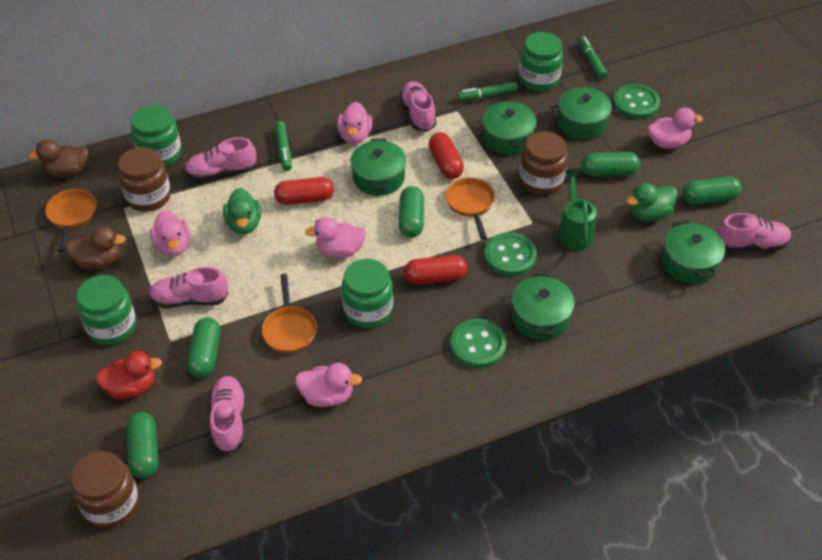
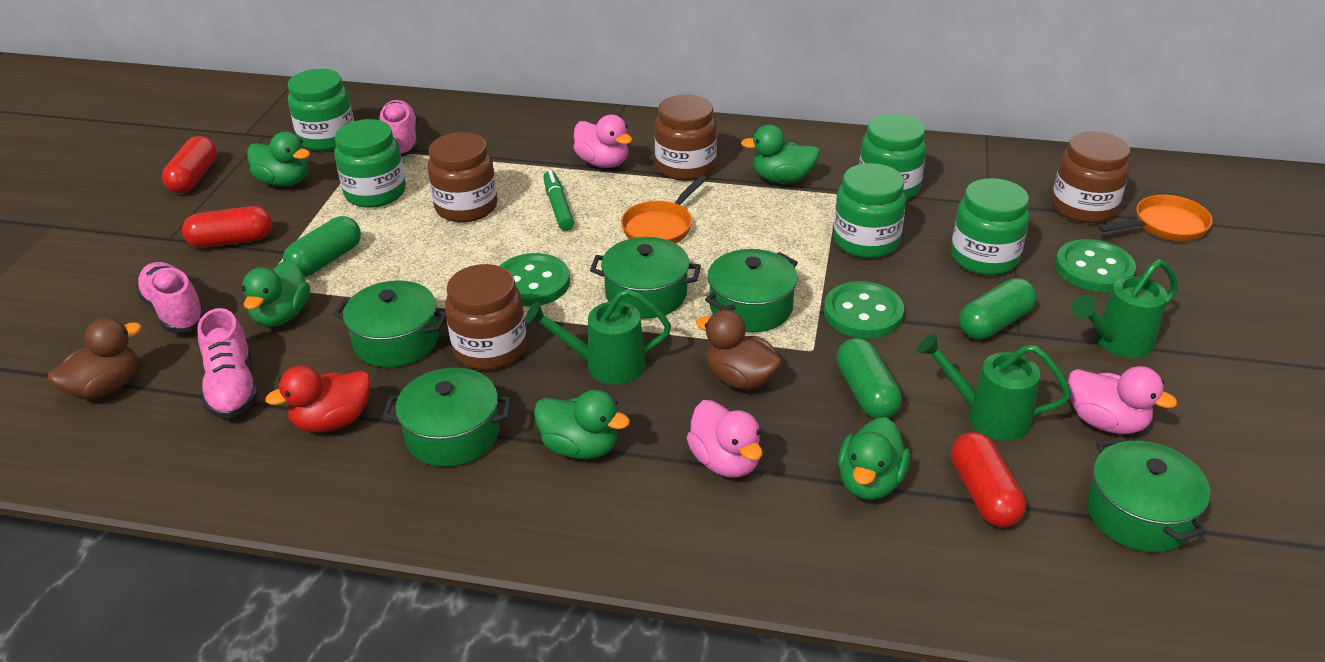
brown jar: 3 -> 4
green capsule: 5 -> 3
green duck: 2 -> 5
green jar: 4 -> 5
green marker: 3 -> 1
green watering can: 1 -> 3
orange pan: 3 -> 2
pink duck: 5 -> 3
pink shoe: 5 -> 3

